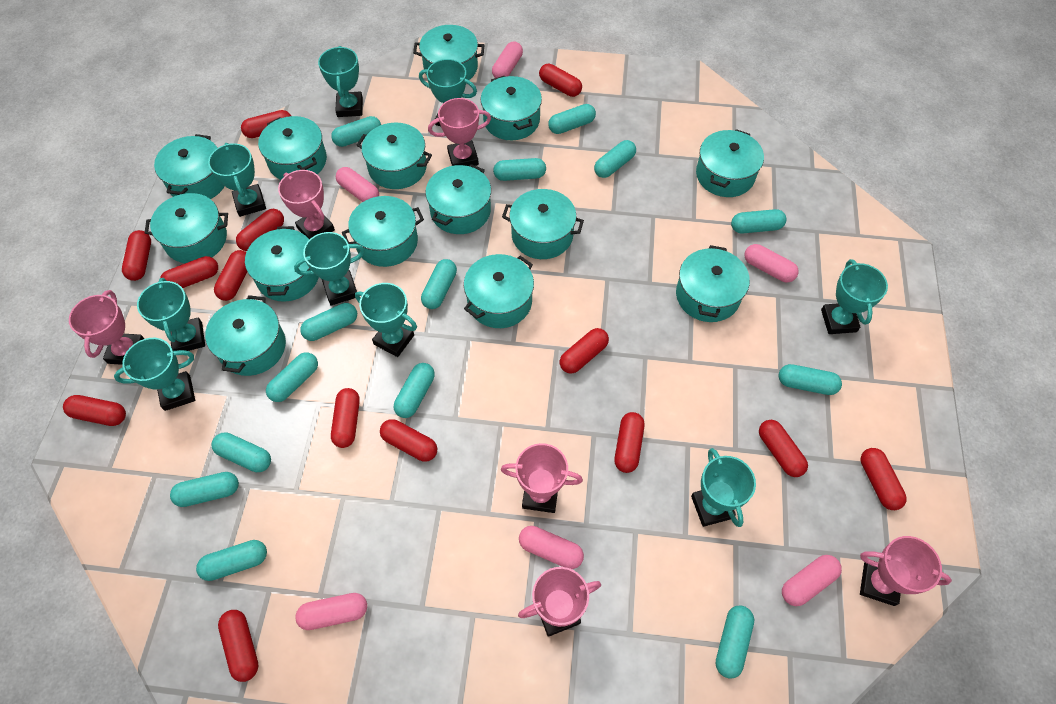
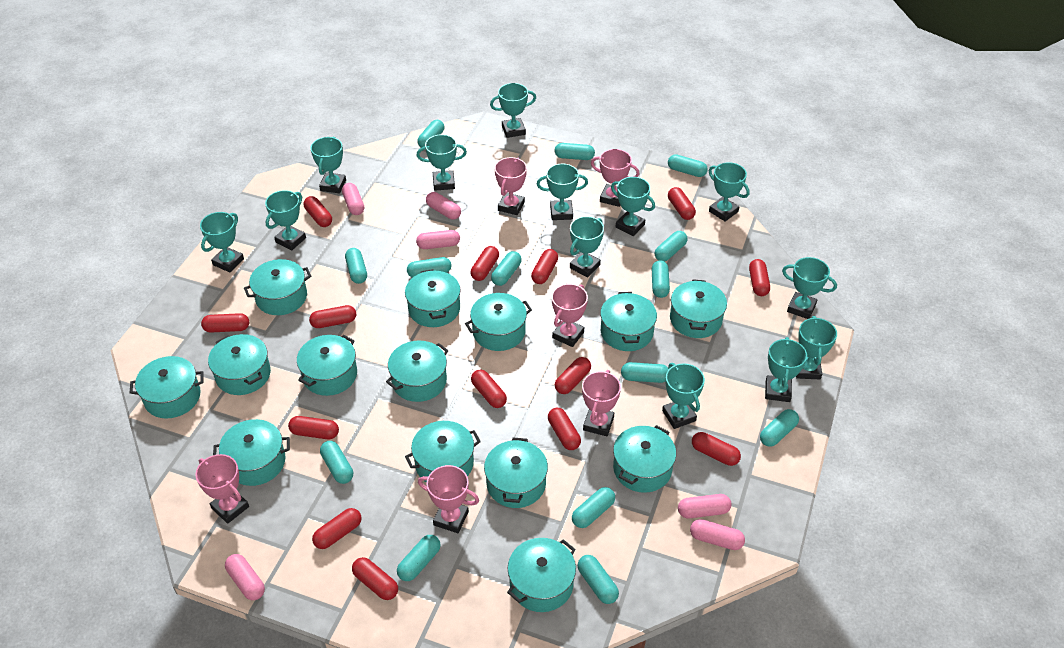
turquoise trophy: 9 -> 13

